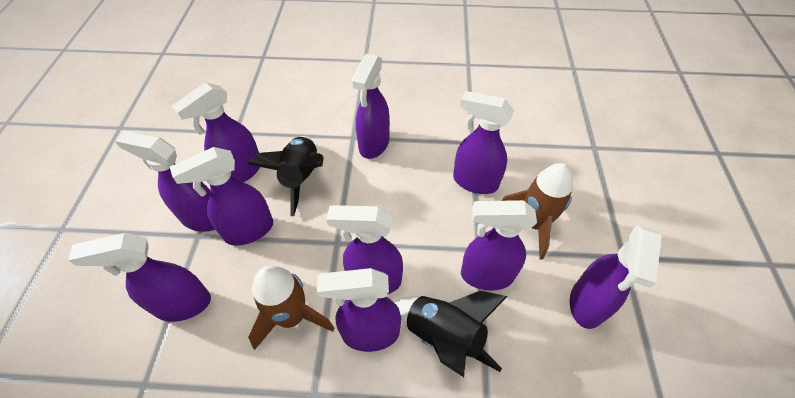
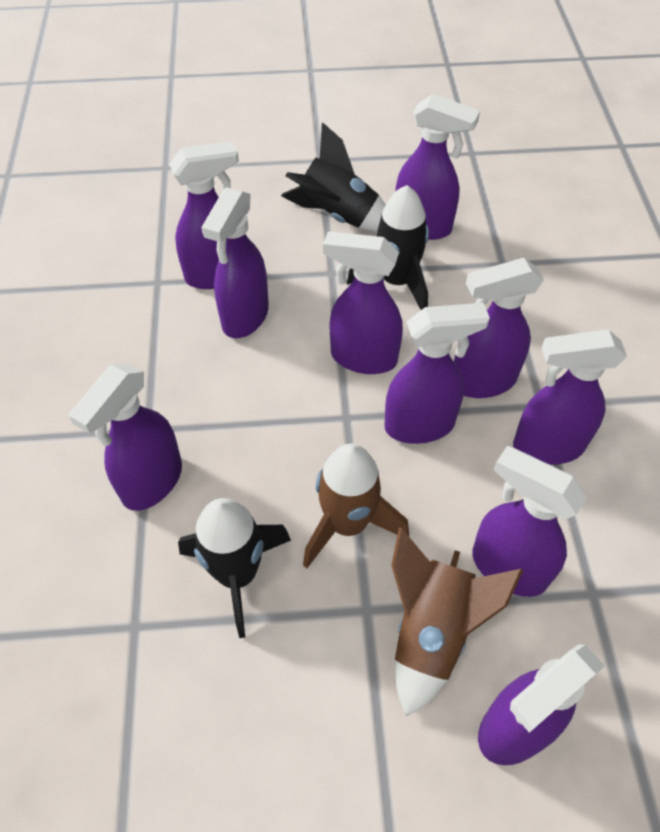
black rocket: 2 -> 3

